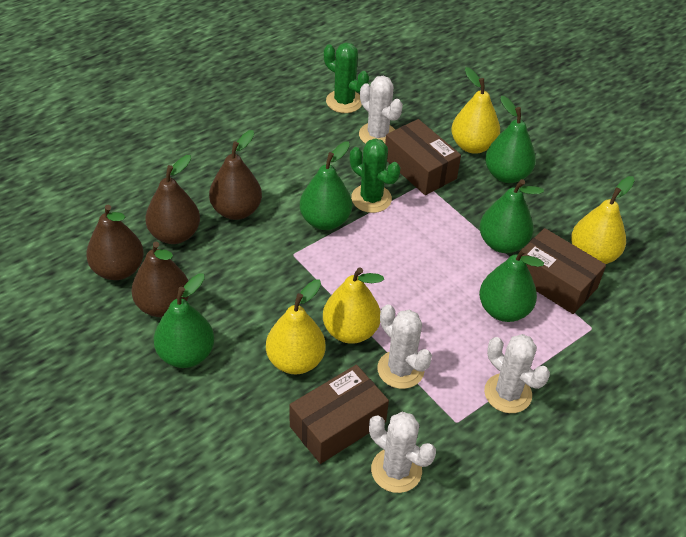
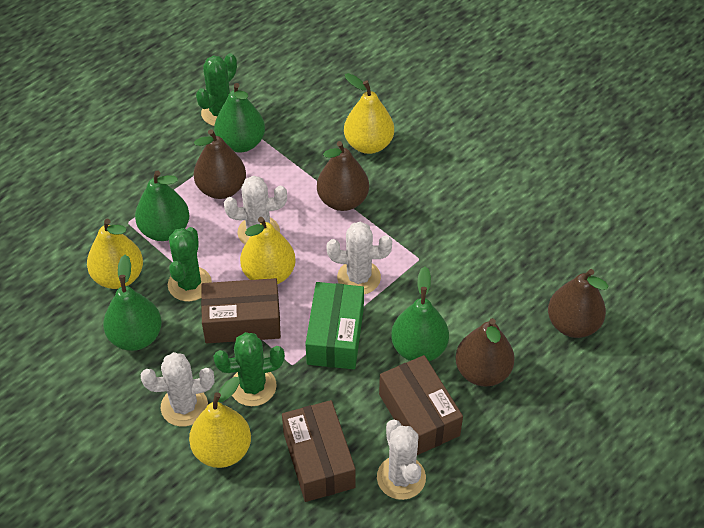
green box: 0 -> 1
green cactus: 2 -> 3
green pear: 5 -> 4

